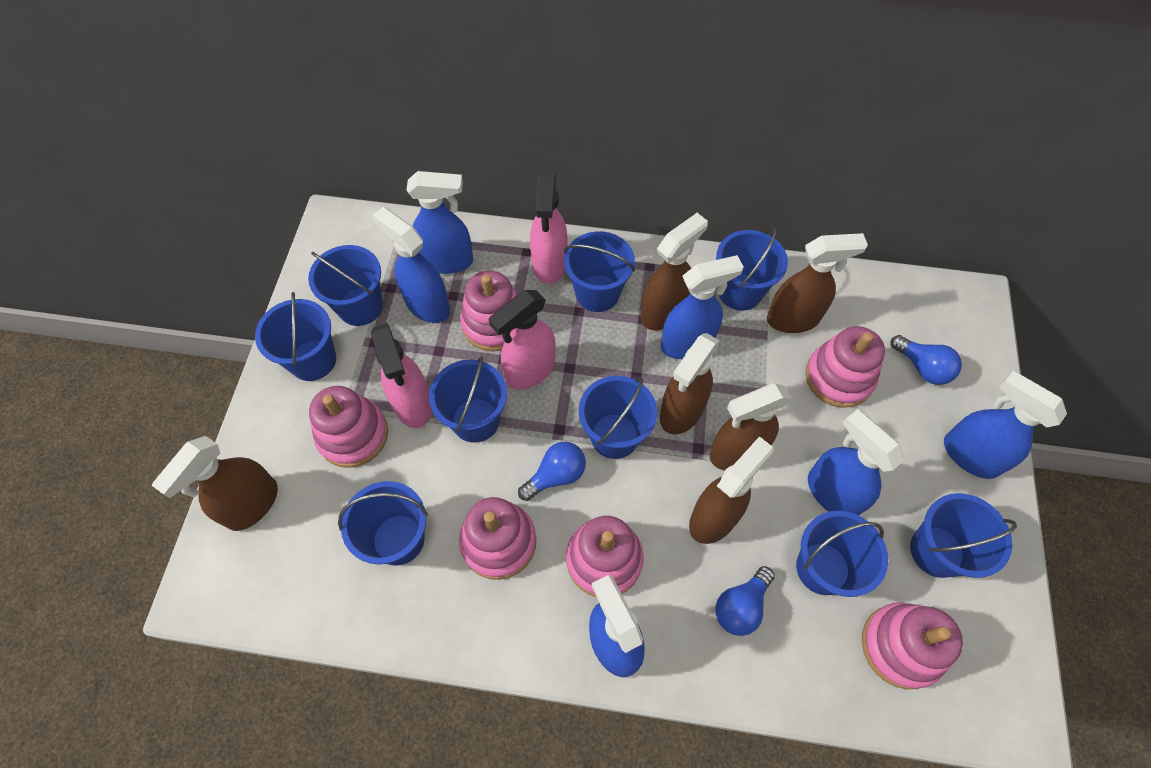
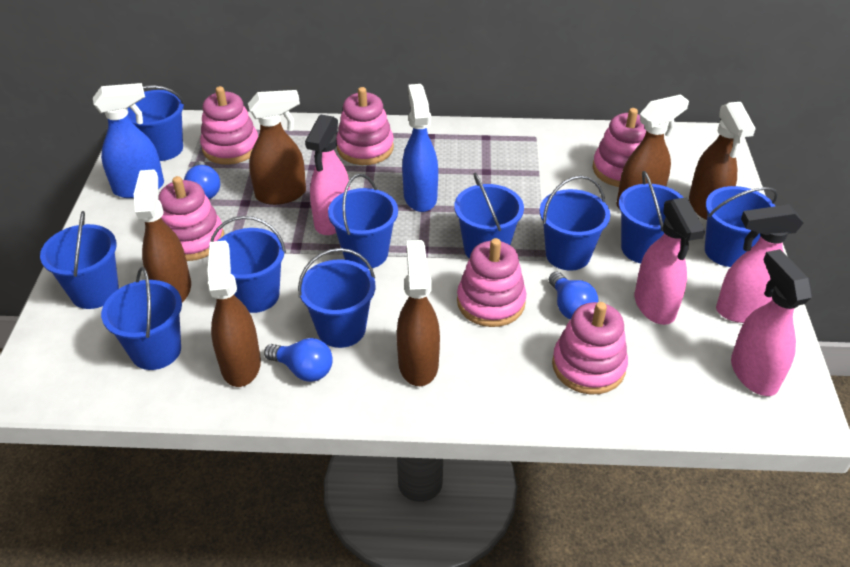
blue bucket: 9 -> 10
blue spray bottle: 6 -> 2
pink spray bottle: 3 -> 4

